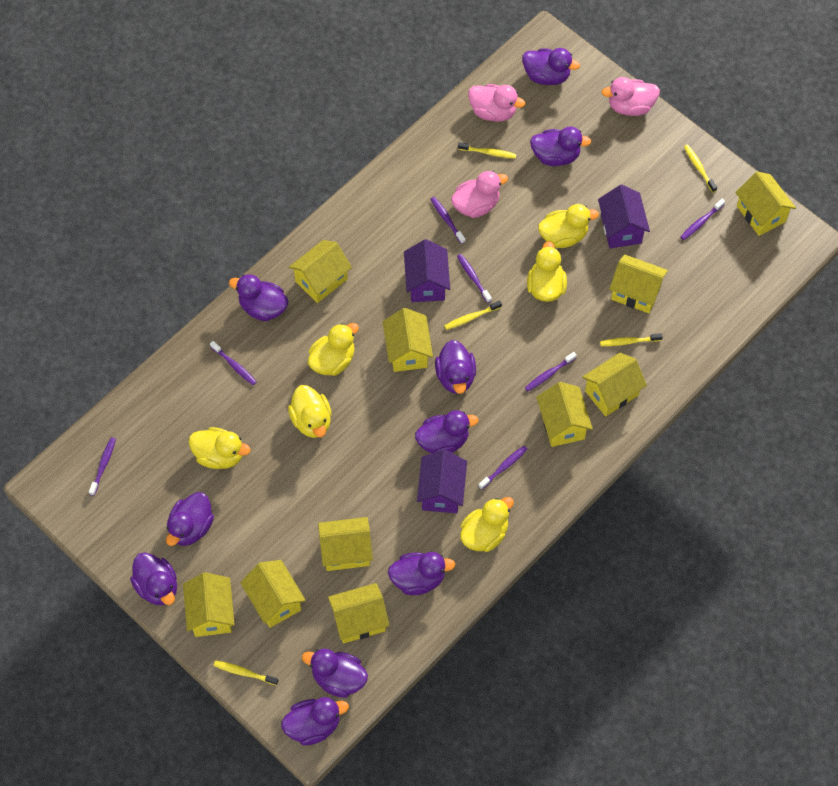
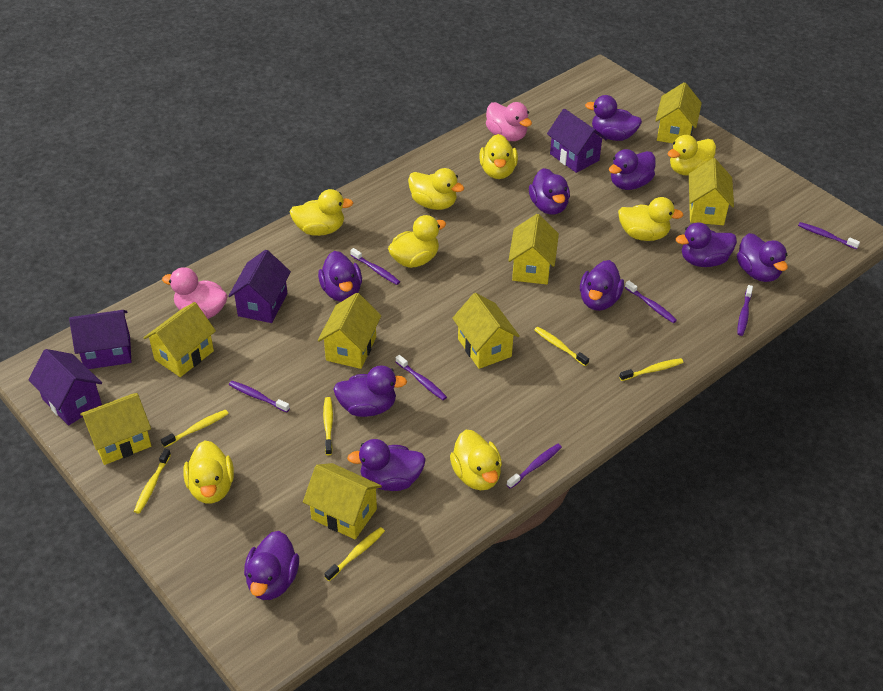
pink duck: 3 -> 2
purple house: 3 -> 4
yellow duck: 6 -> 8
yellow house: 10 -> 8
yellow toothbrush: 5 -> 6

